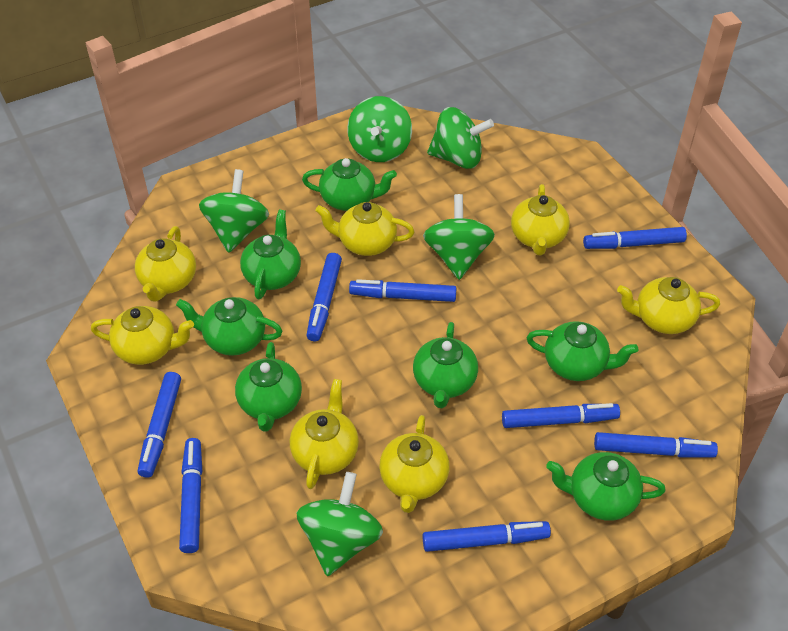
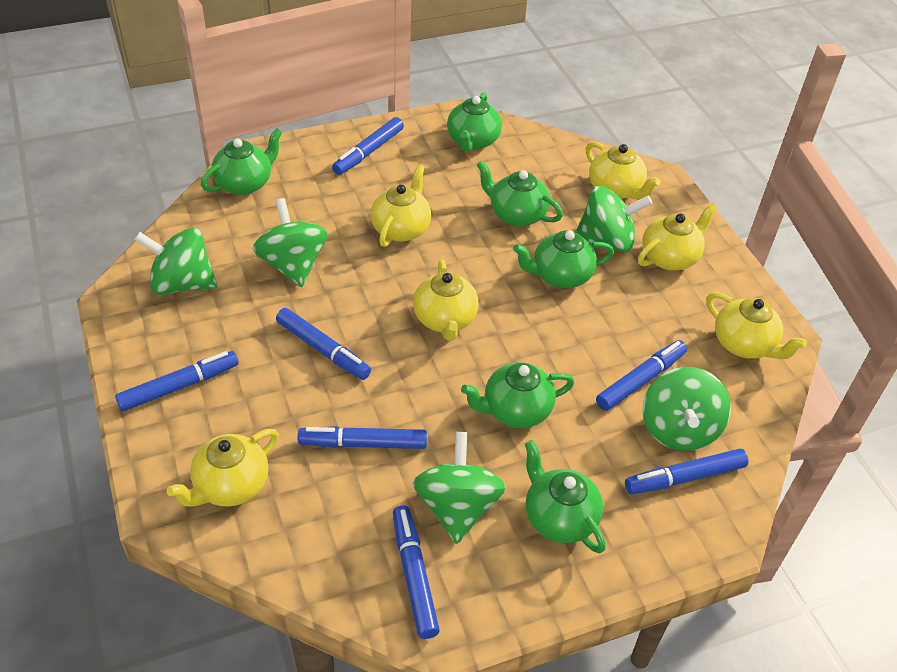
blue marker: 8 -> 7
green teapot: 7 -> 6
yellow teapot: 7 -> 6

